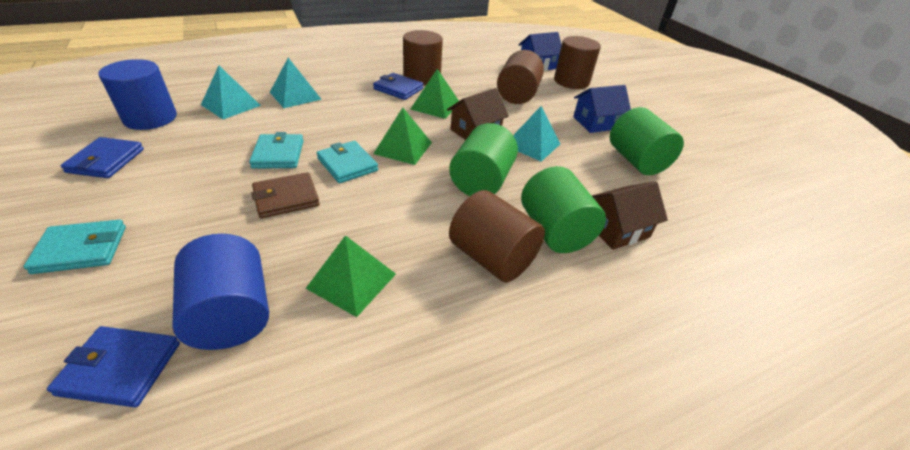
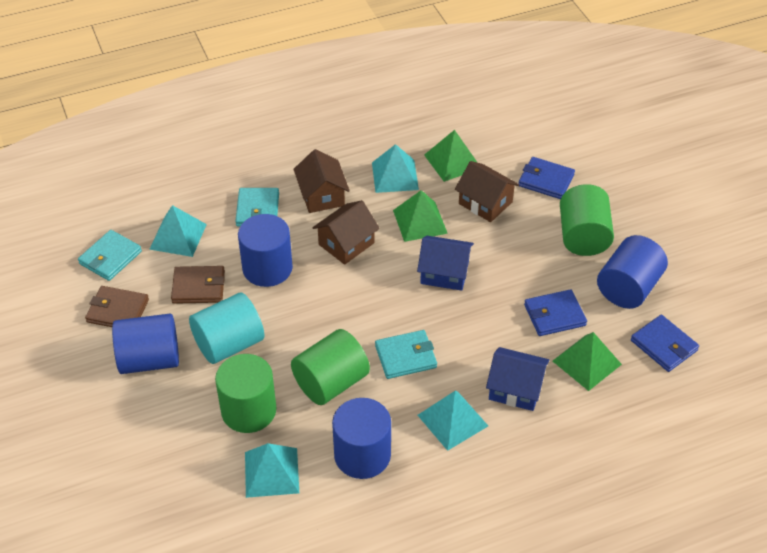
blue cylinder: 2 -> 4
brown cylinder: 4 -> 0
brown house: 2 -> 3
brown wallet: 1 -> 2
turquoise cylinder: 0 -> 1
turquoise pyramid: 3 -> 4

